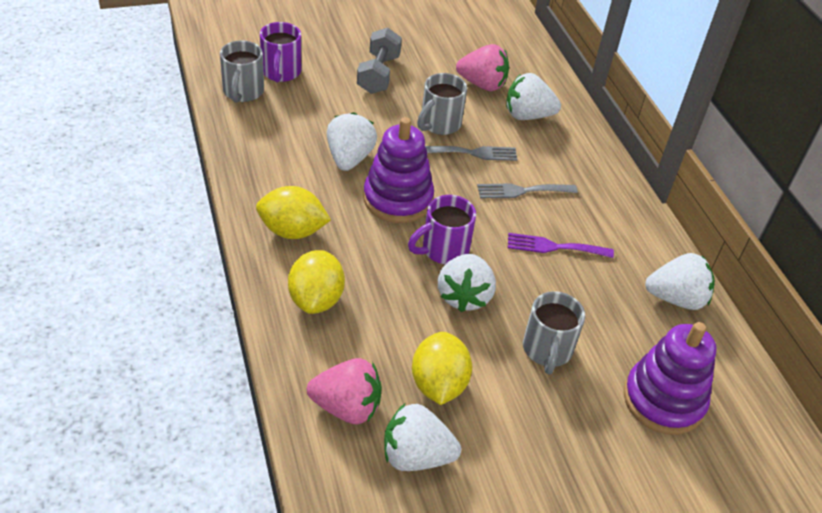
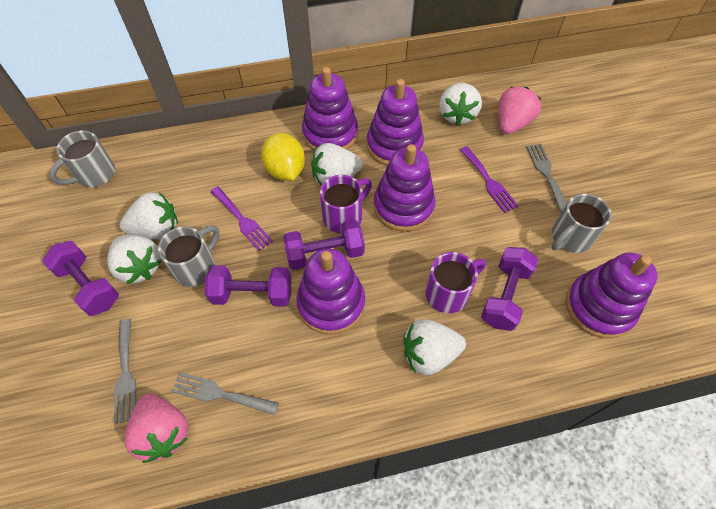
grey dumbbell: 1 -> 0
grey fork: 2 -> 3
purple dumbbell: 0 -> 4
purple fork: 1 -> 2
purple stacking toy: 2 -> 5
yellow lemon: 3 -> 1

